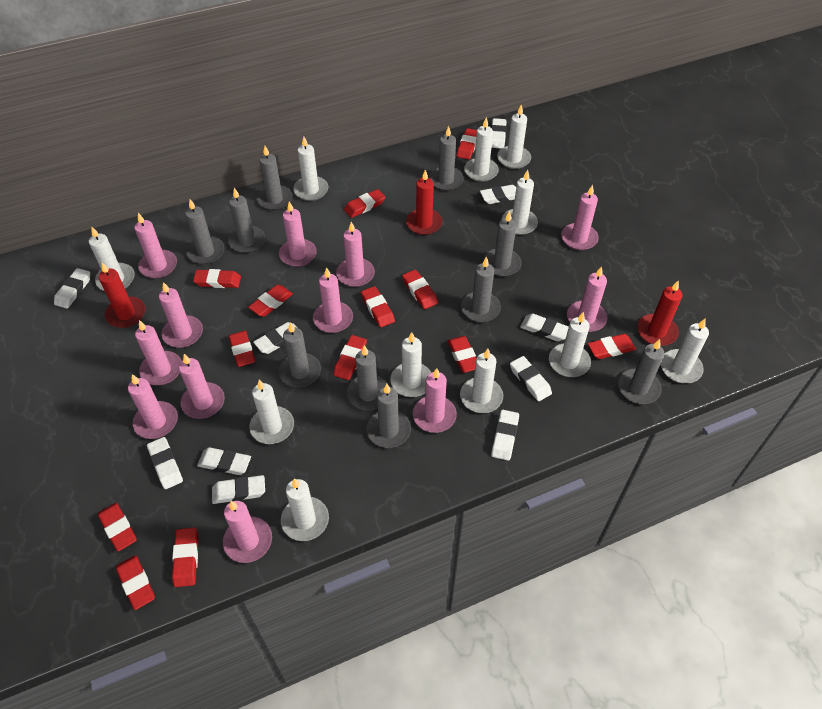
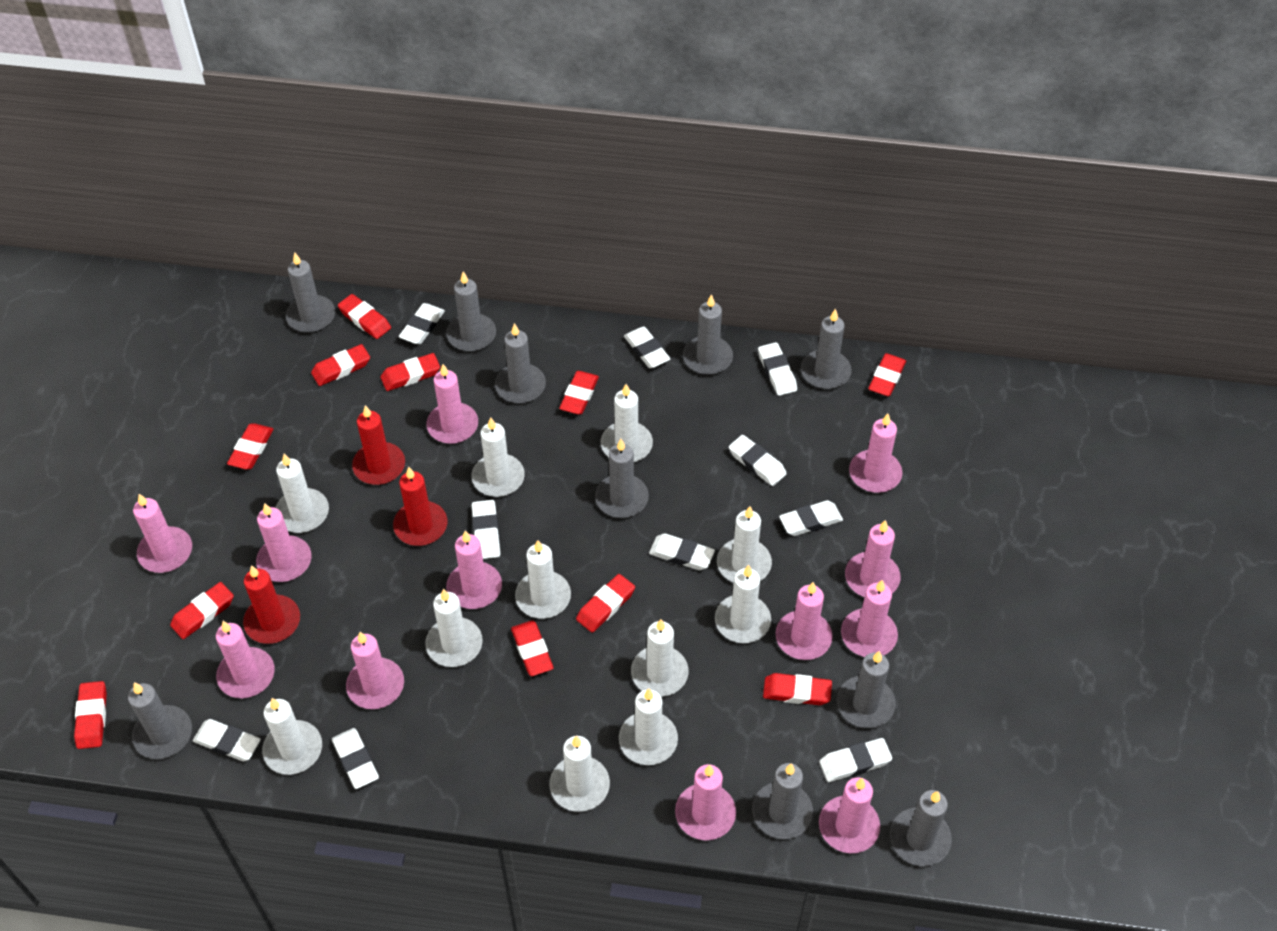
red eraser: 13 -> 11

